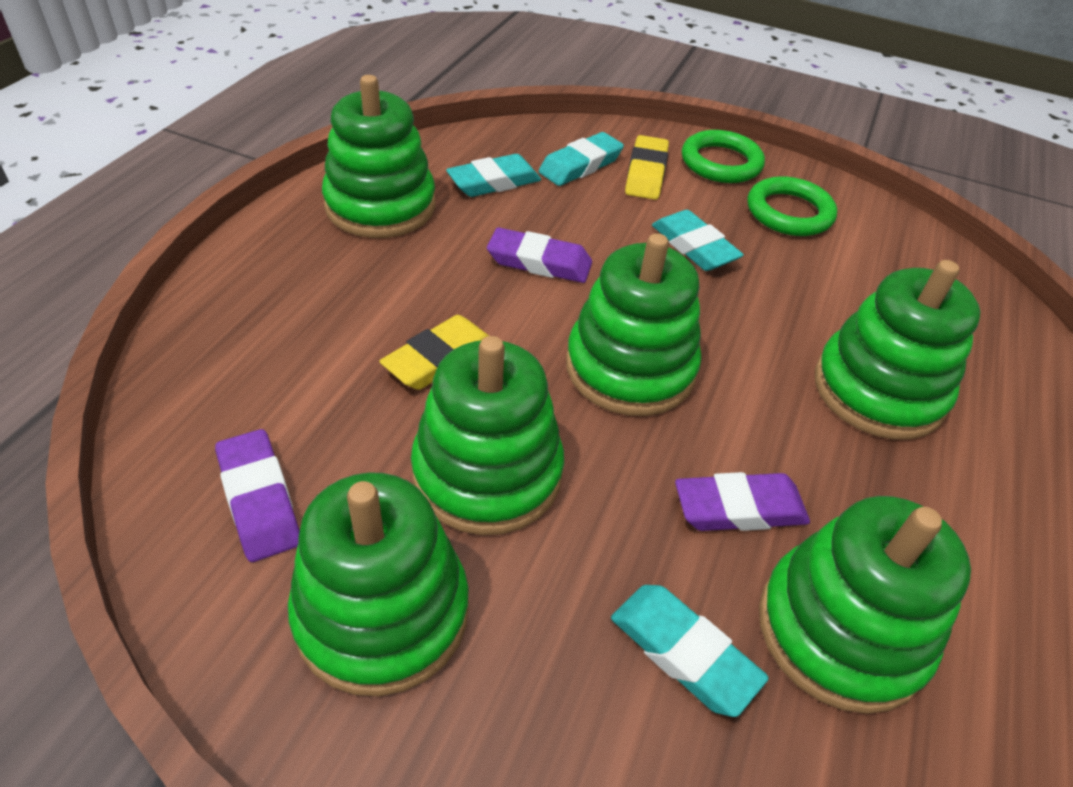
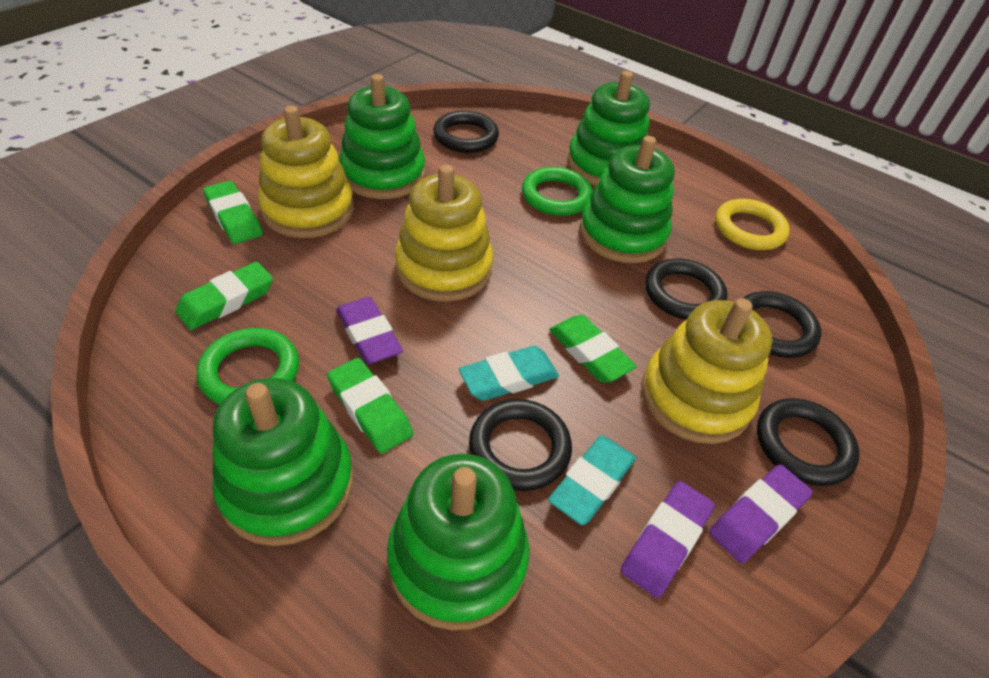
black ring: 0 -> 5
green eraser: 0 -> 4
green stacking toy: 6 -> 5
turquoise eraser: 4 -> 2
yellow eraser: 2 -> 0
yellow ring: 0 -> 1
yellow stacking toy: 0 -> 3

